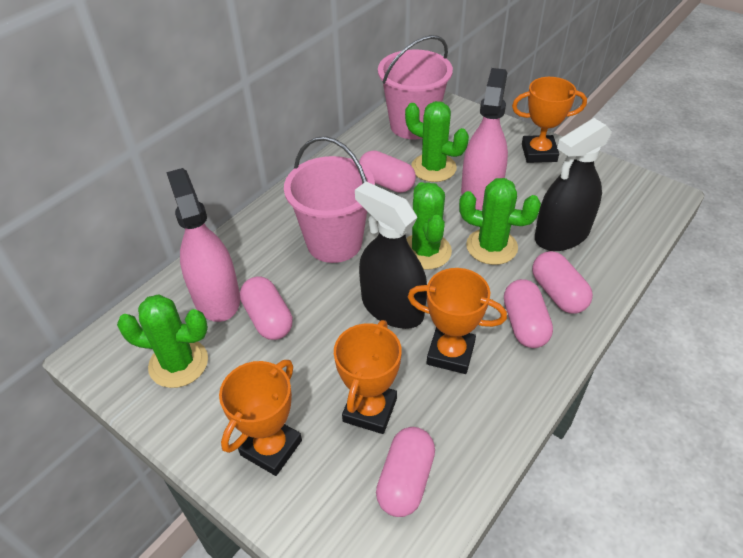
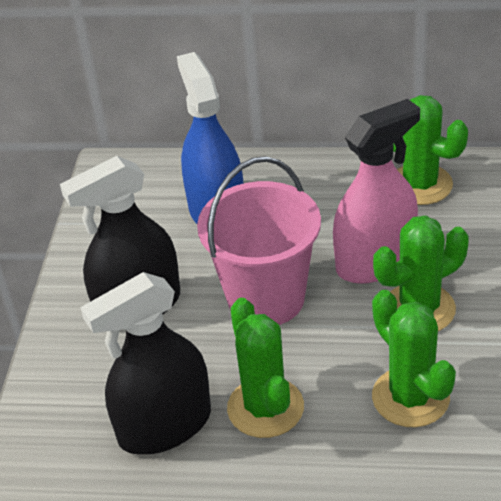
blue spray bottle: 0 -> 1
orange trophy: 4 -> 0
pink bucket: 2 -> 1
pink capsule: 5 -> 0
pink spray bottle: 2 -> 1

